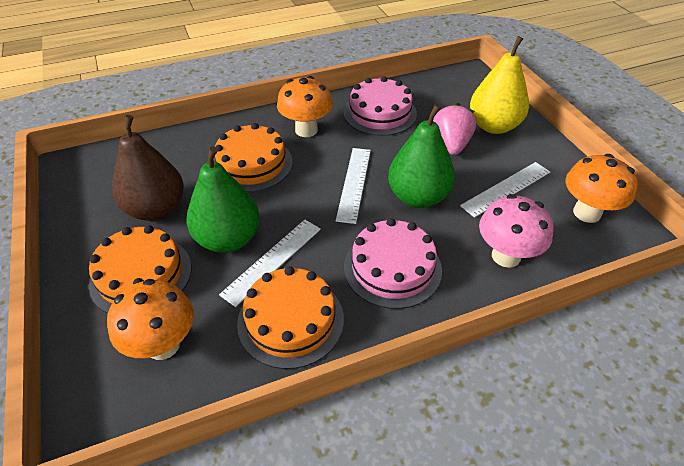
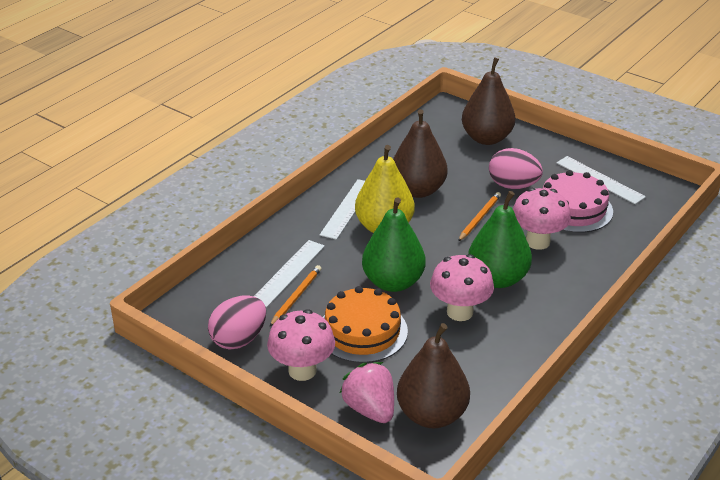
brown pear: 1 -> 3
orange cake: 3 -> 1
orange mushroom: 3 -> 0
orange pencil: 0 -> 2
pink cake: 2 -> 1
pink egg: 0 -> 2
pink mushroom: 1 -> 3

